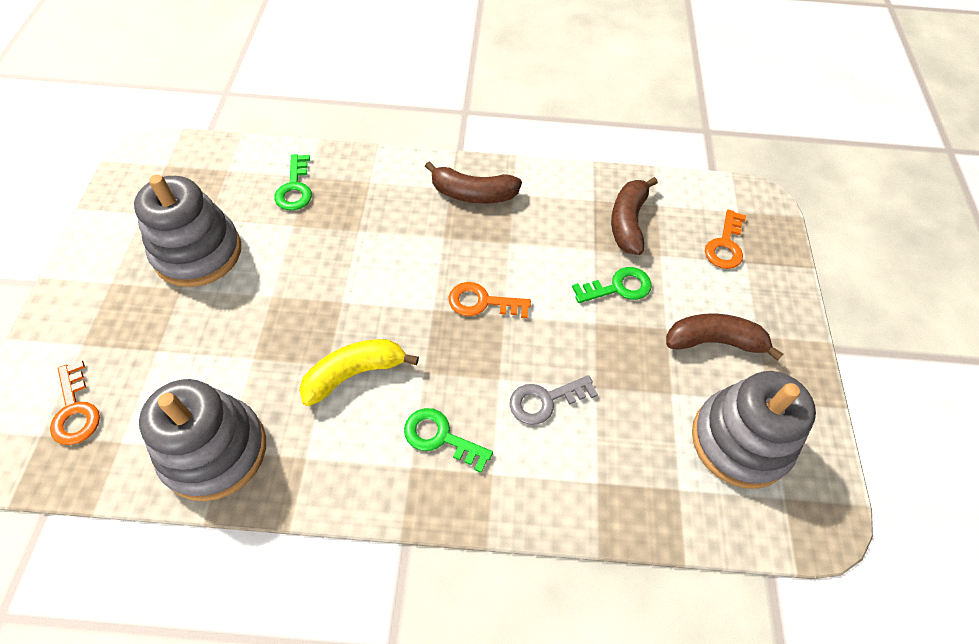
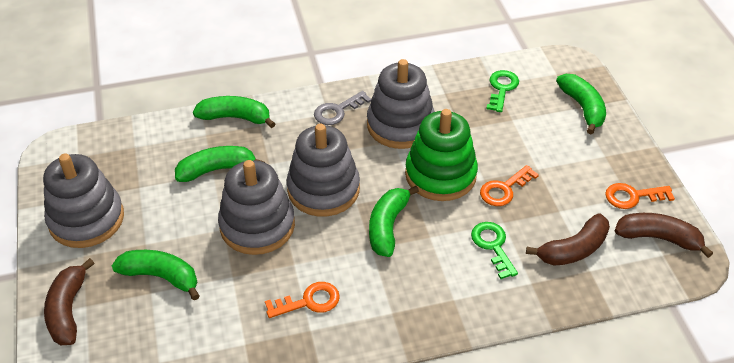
green banana: 0 -> 5
green key: 3 -> 2
green stacking toy: 0 -> 1
grey stacking toy: 3 -> 4
yellow banana: 1 -> 0

